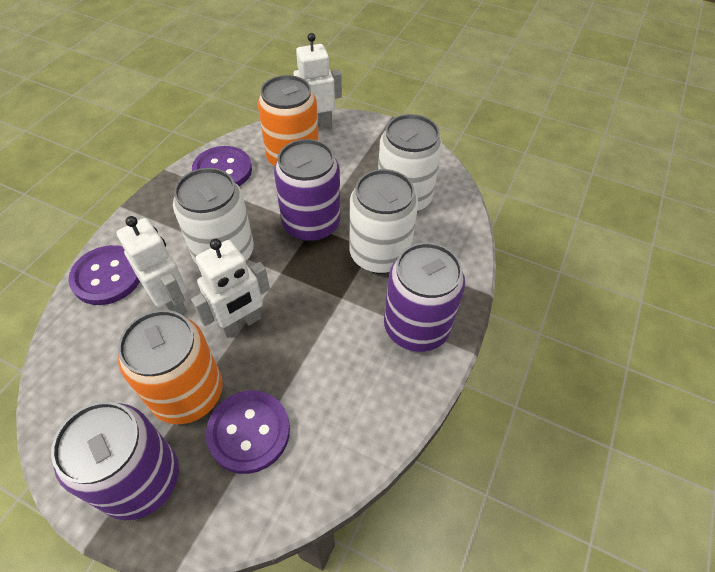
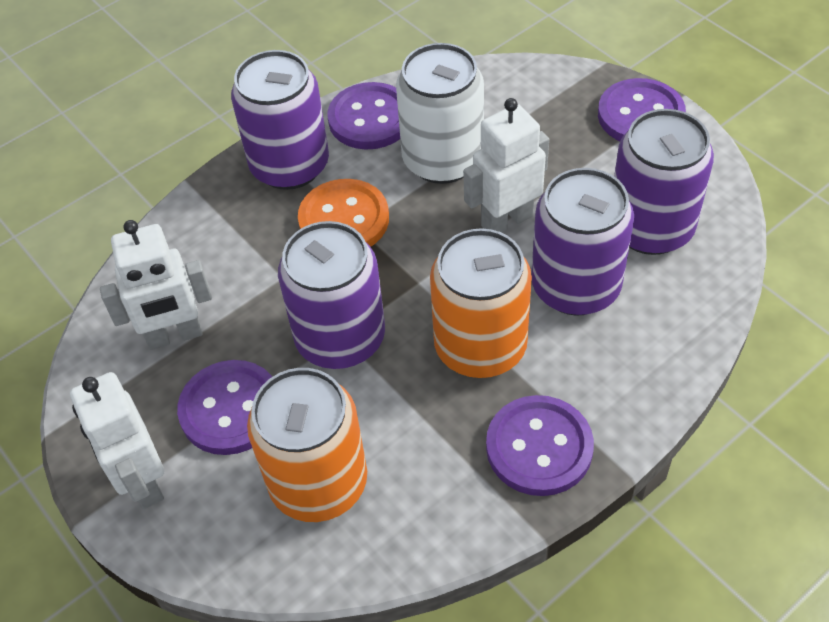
orange button: 0 -> 1
purple button: 3 -> 4
purple can: 3 -> 4
white can: 3 -> 1

